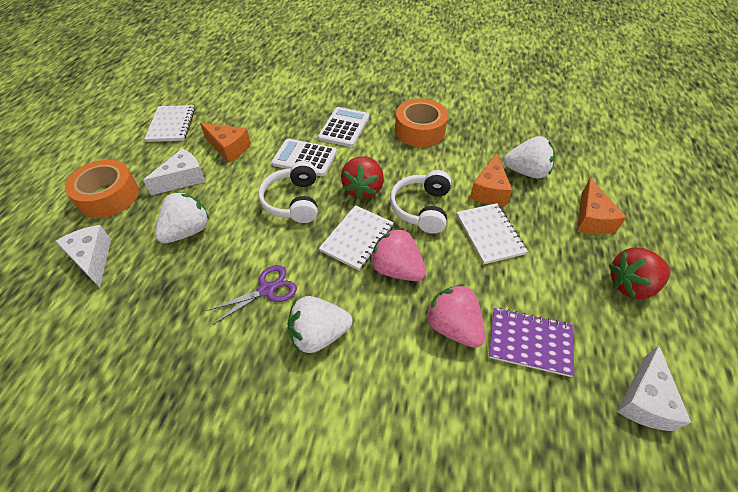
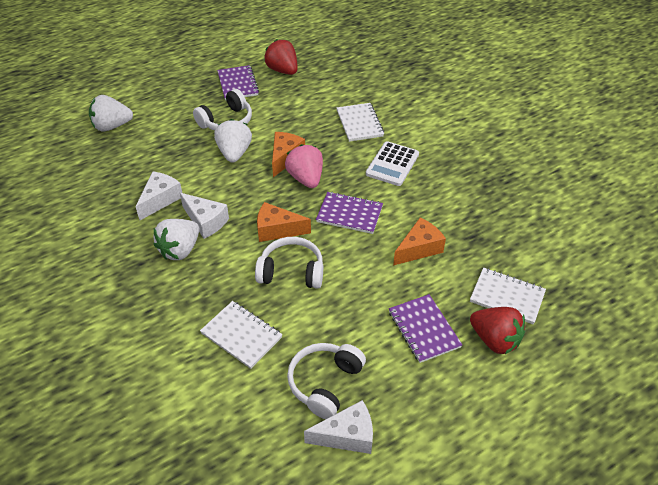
orange tape: 2 -> 0
pink strawberry: 2 -> 1
purple notebook: 1 -> 3
purple scissors: 1 -> 0
white calculator: 2 -> 1
white headphones: 2 -> 3

